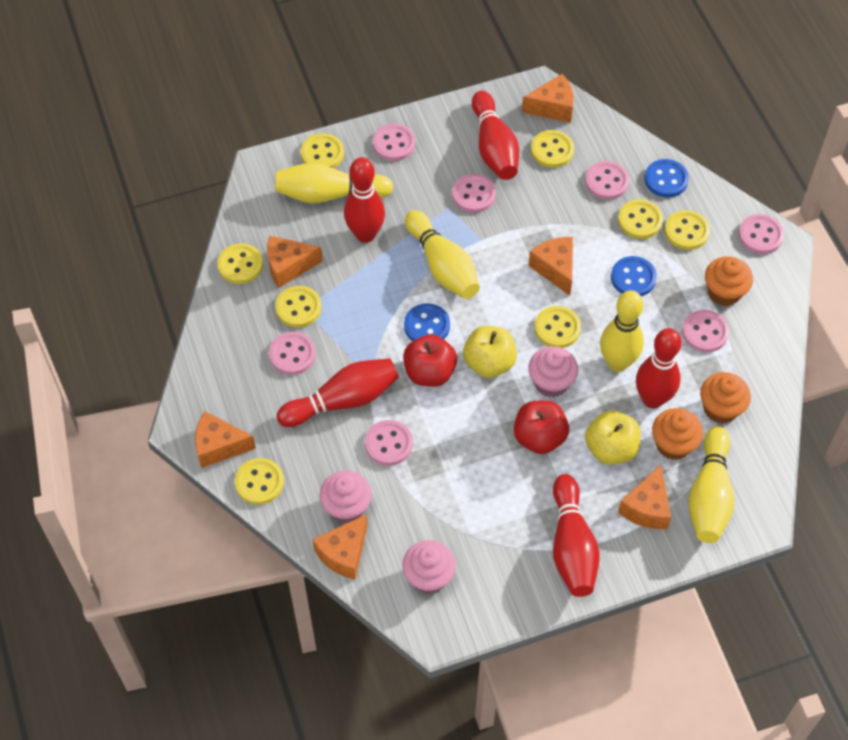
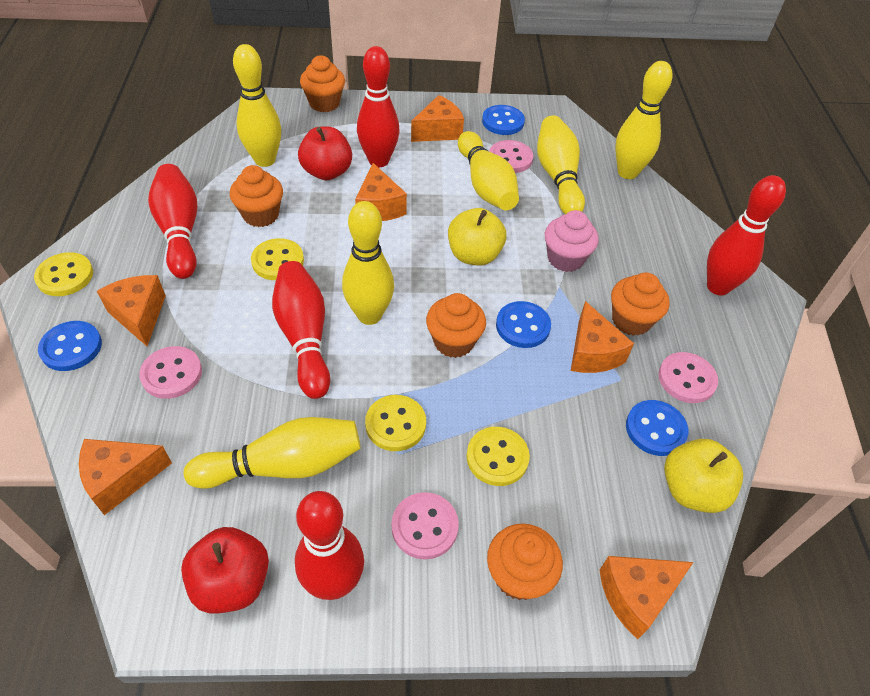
blue button: 3 -> 4
orange cupcake: 3 -> 5
pink button: 7 -> 4
pink cupcake: 3 -> 1
yellow bowling pin: 4 -> 6
yellow button: 8 -> 4

